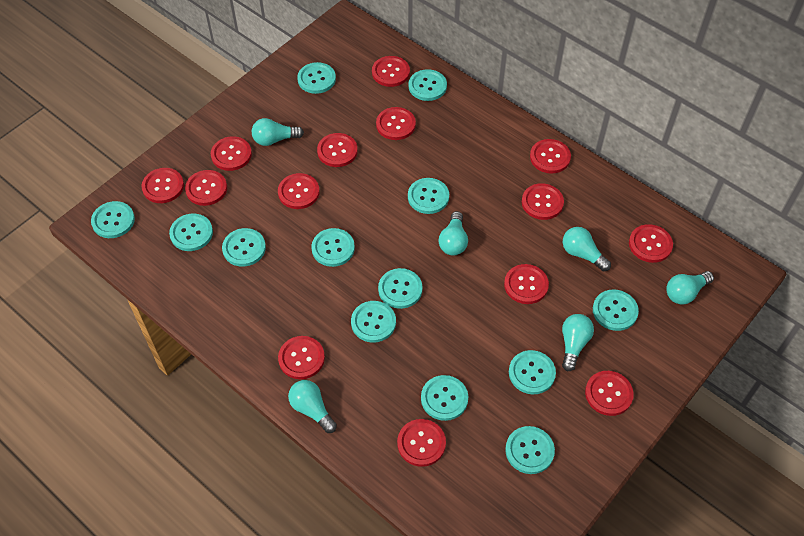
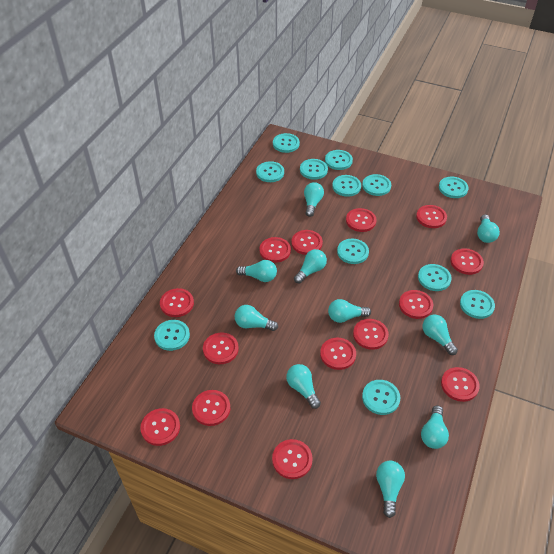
turquoise button: 13 -> 12
turquoise light bulb: 6 -> 10

